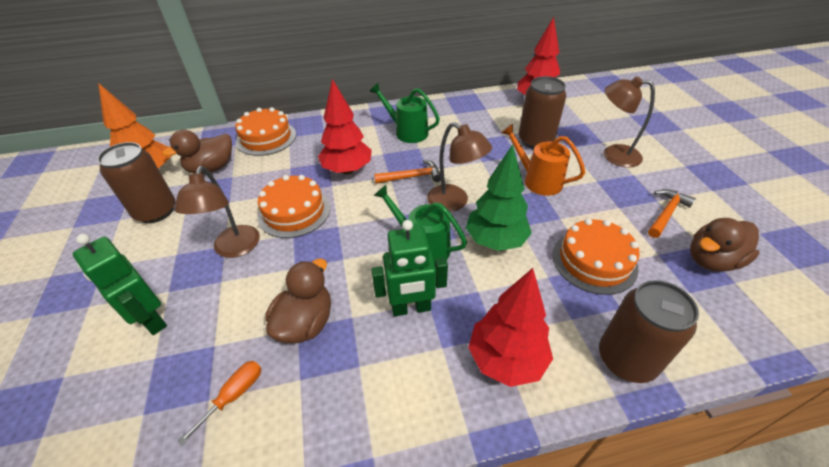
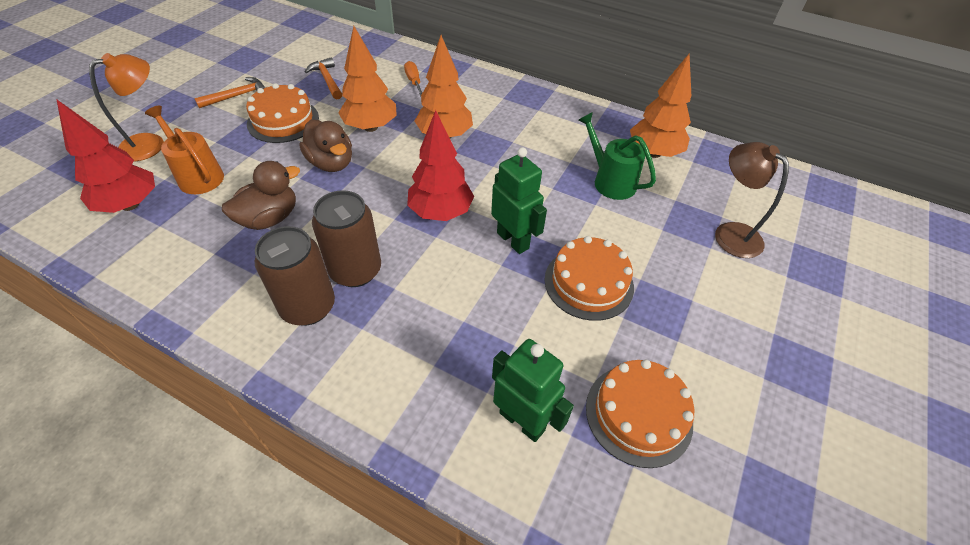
brown can: 3 -> 2
brown duck: 3 -> 2
brown lamp: 3 -> 1
green tree: 1 -> 0
green watering can: 2 -> 1
orange lamp: 0 -> 1
orange tree: 1 -> 3
red tree: 3 -> 2

